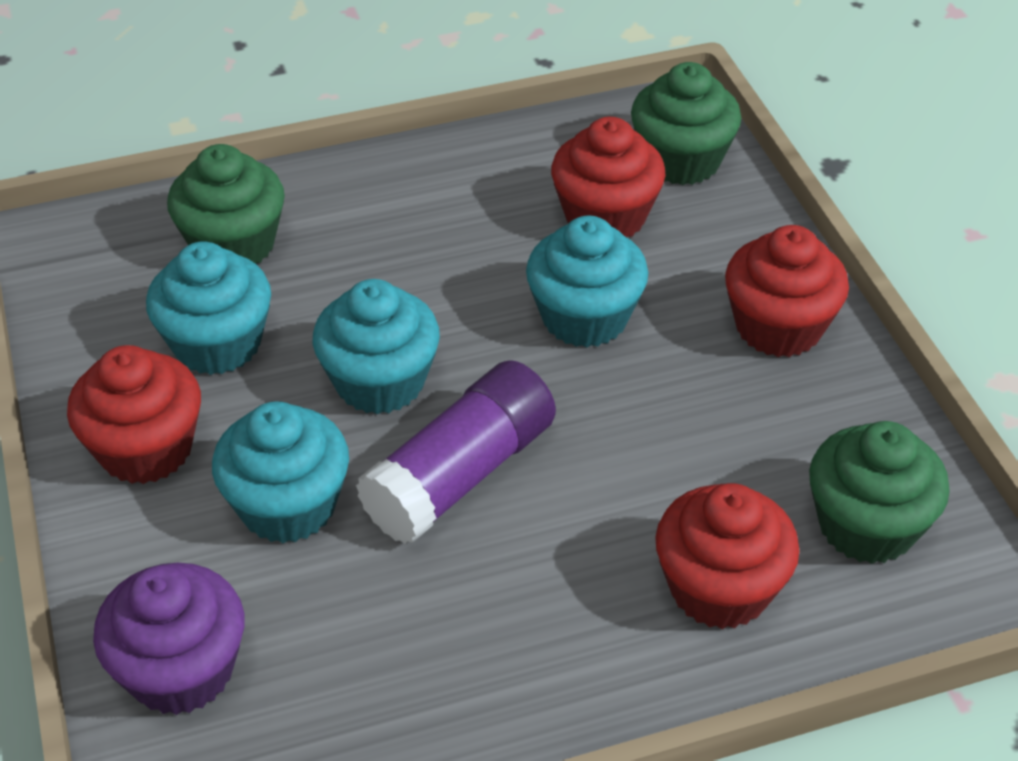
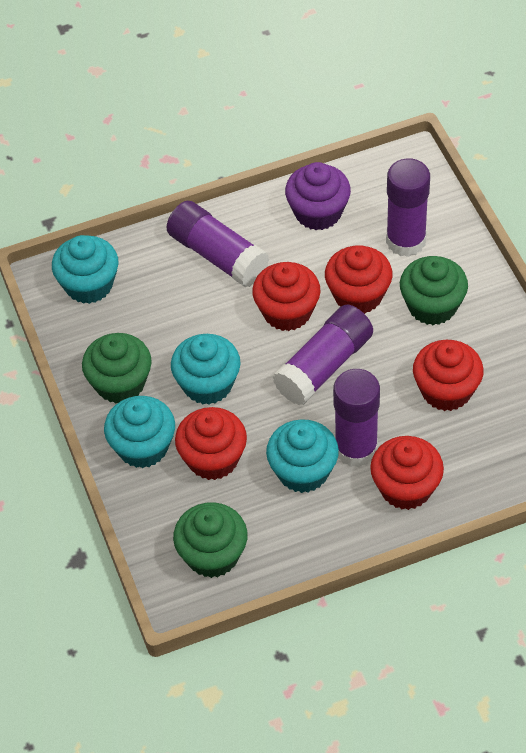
purple glue stick: 1 -> 4
red cupcake: 4 -> 5

